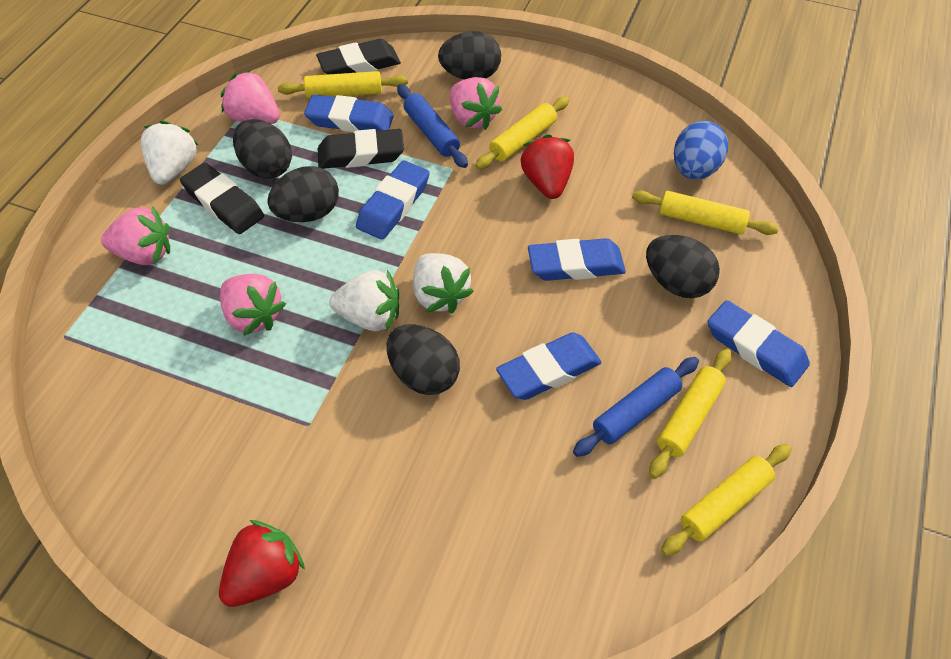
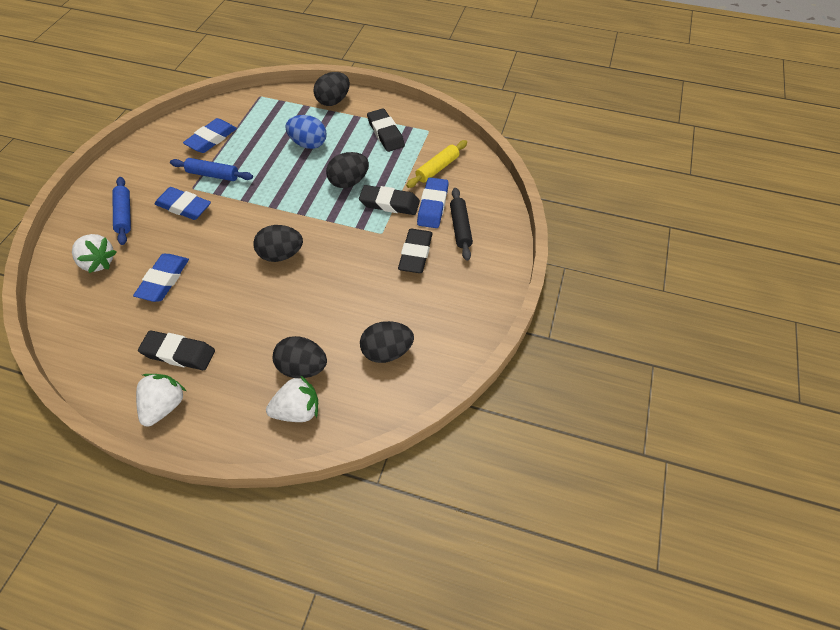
black eraser: 3 -> 4
black rolling pin: 0 -> 1
blue eraser: 5 -> 4
pink strawberry: 4 -> 0
red strawberry: 2 -> 0
yellow rolling pin: 5 -> 1

